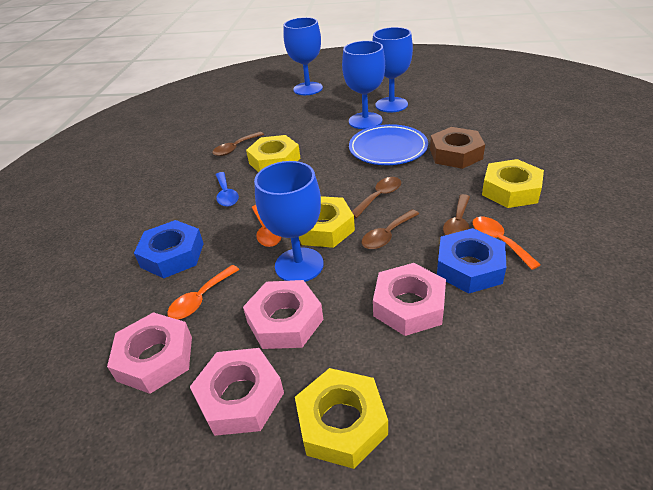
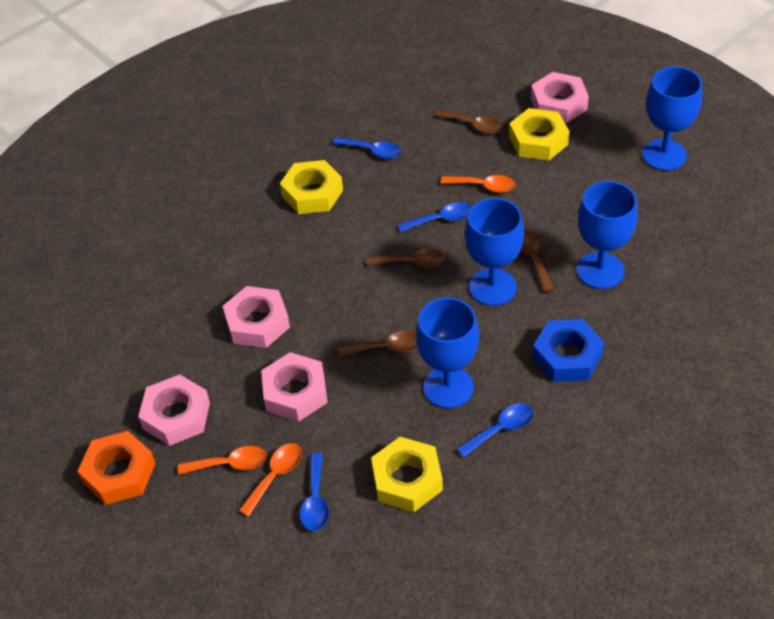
blue nut: 2 -> 1
blue plate: 1 -> 0
blue spoon: 1 -> 4
brown nut: 1 -> 0
orange nut: 0 -> 1
yellow nut: 4 -> 3

